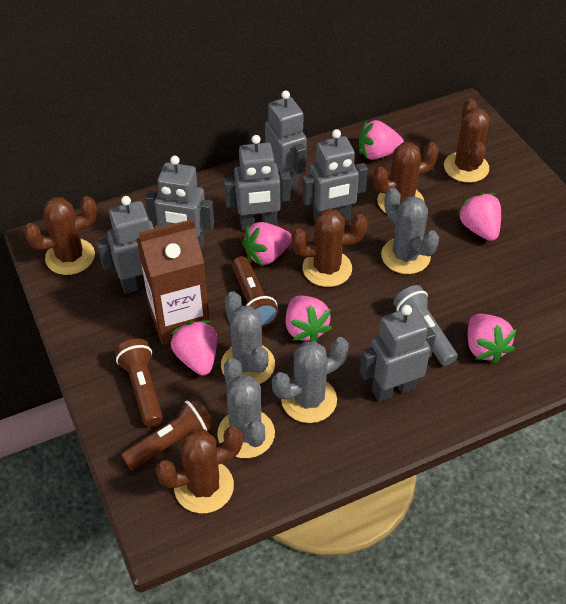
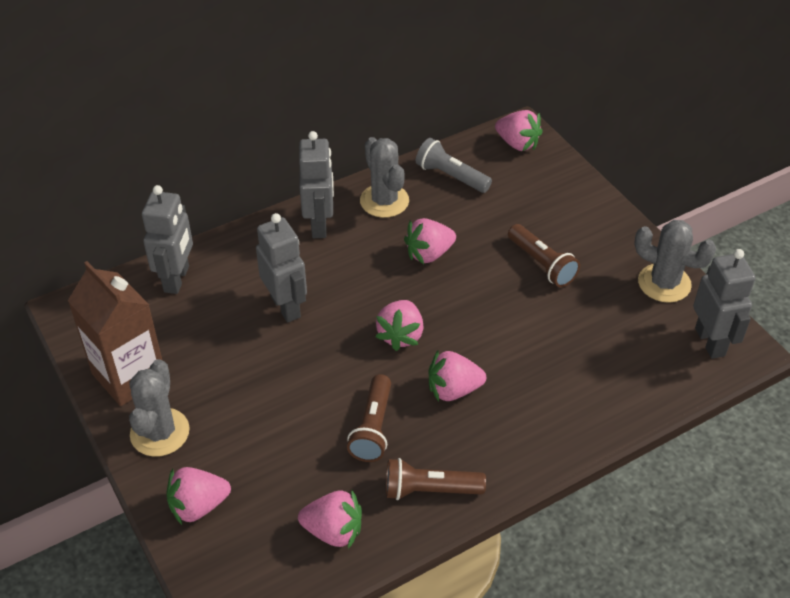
brown cactus: 5 -> 0
grey cactus: 4 -> 3
grey robot: 6 -> 4

